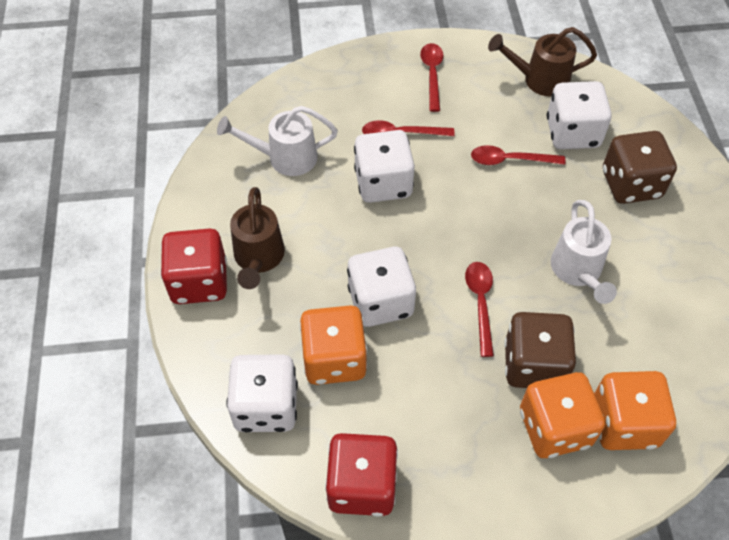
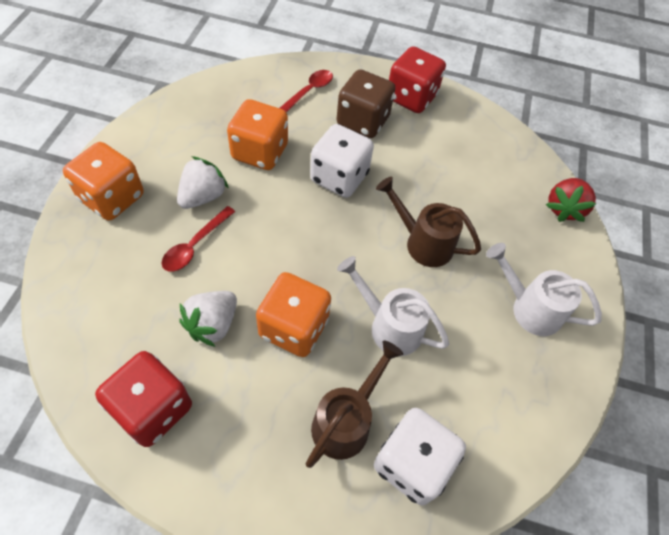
brown dice: 2 -> 1
red spoon: 4 -> 2
red strawberry: 0 -> 1
white dice: 4 -> 2
white strawberry: 0 -> 2

